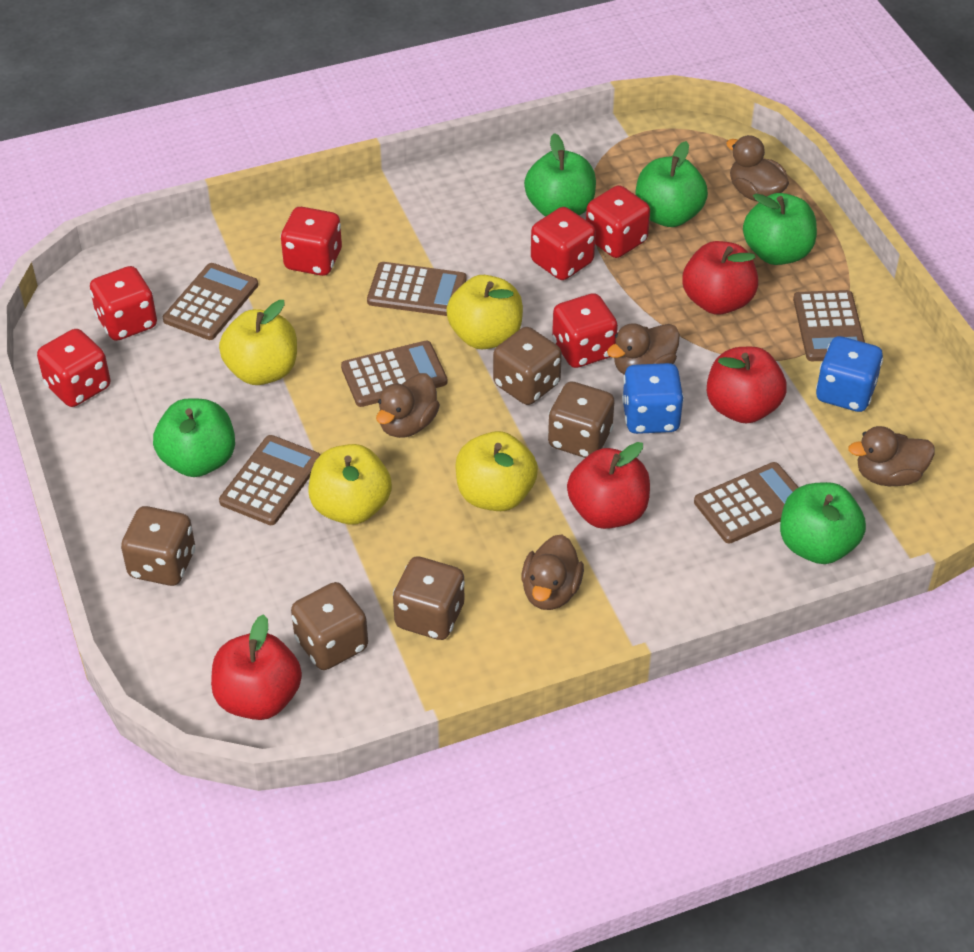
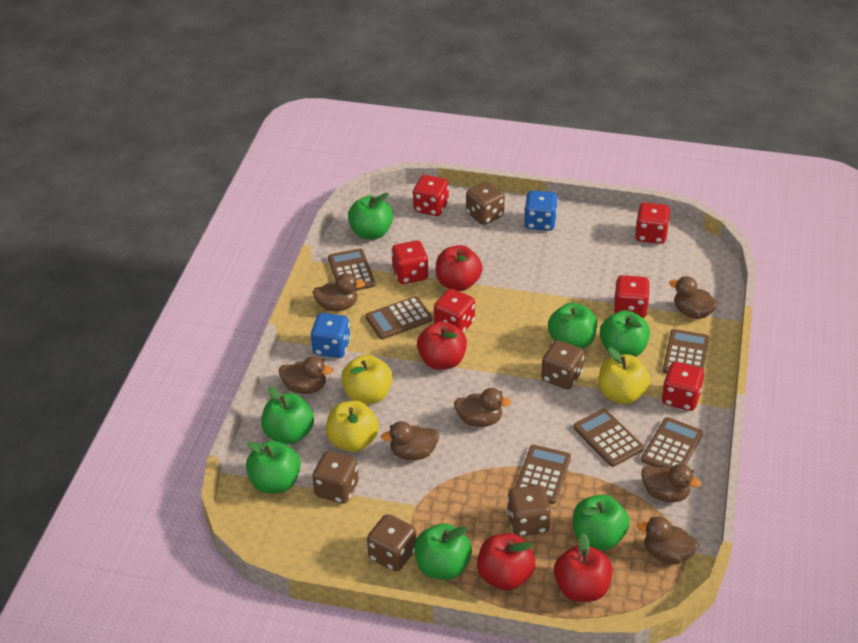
brown duck: 5 -> 7
green apple: 5 -> 7
yellow apple: 4 -> 3

